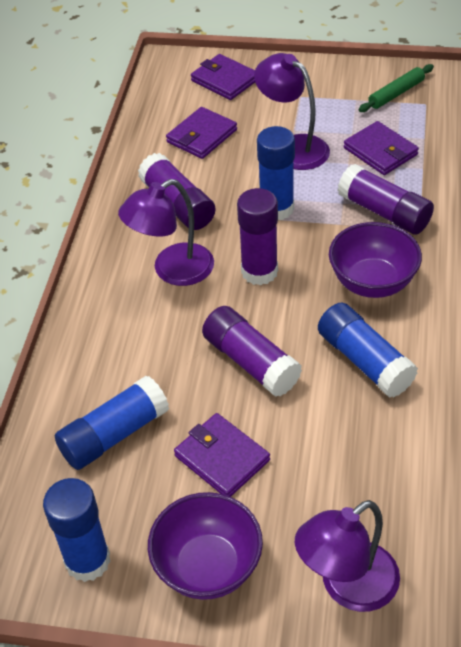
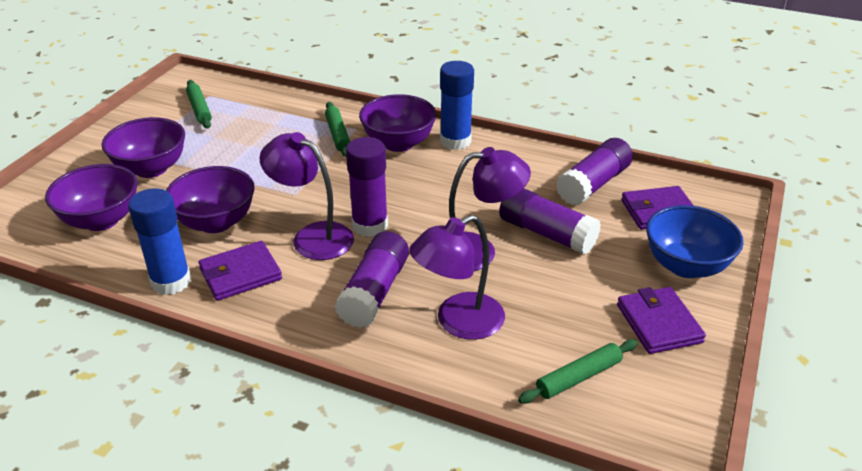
blue bowl: 0 -> 1
blue glue stick: 4 -> 2
green rolling pin: 1 -> 3
purple bowl: 2 -> 4
purple wallet: 4 -> 3

